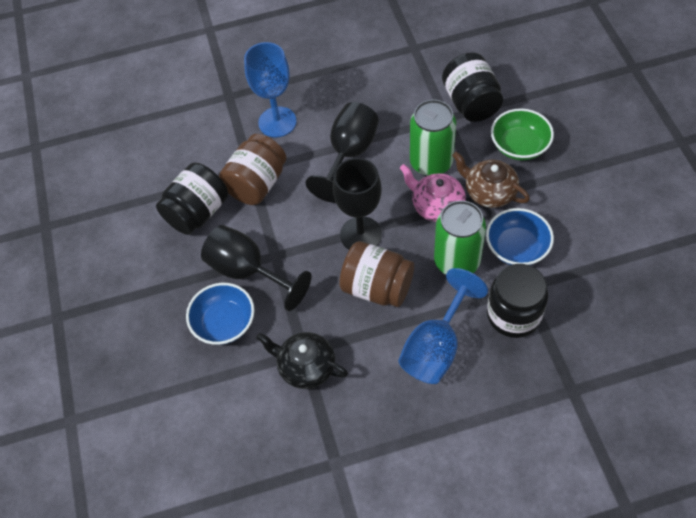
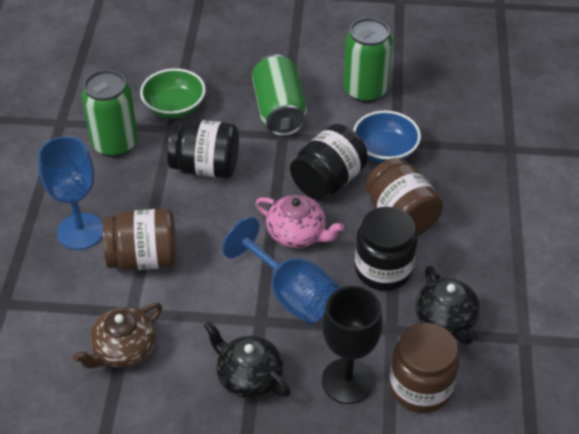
black goblet: 3 -> 1
black teapot: 1 -> 2
blue bowl: 2 -> 1
brown jar: 2 -> 3
green can: 2 -> 3

